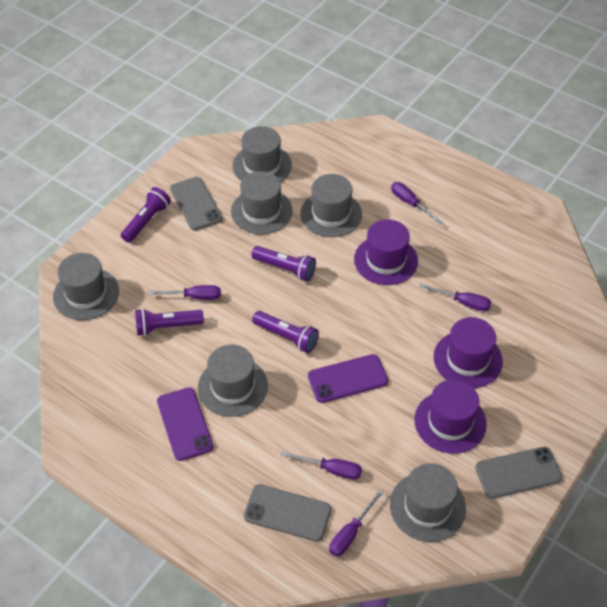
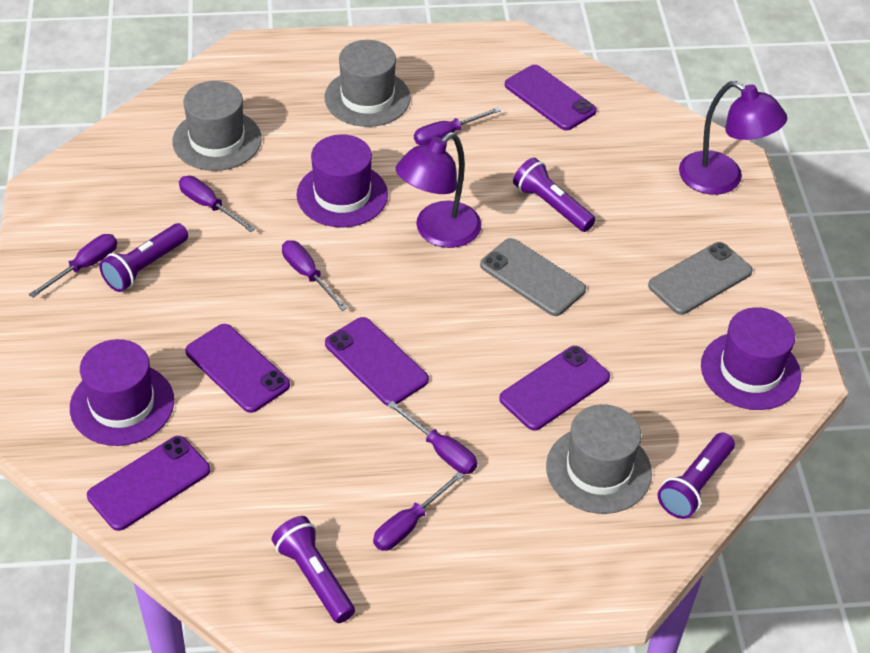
grey hat: 6 -> 3
grey phone: 3 -> 2
purple lamp: 0 -> 2
purple phone: 2 -> 5
purple screwdriver: 5 -> 6

